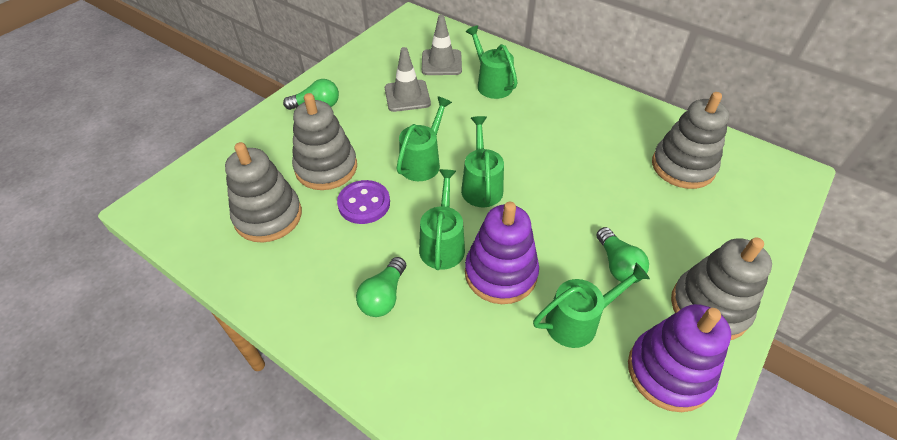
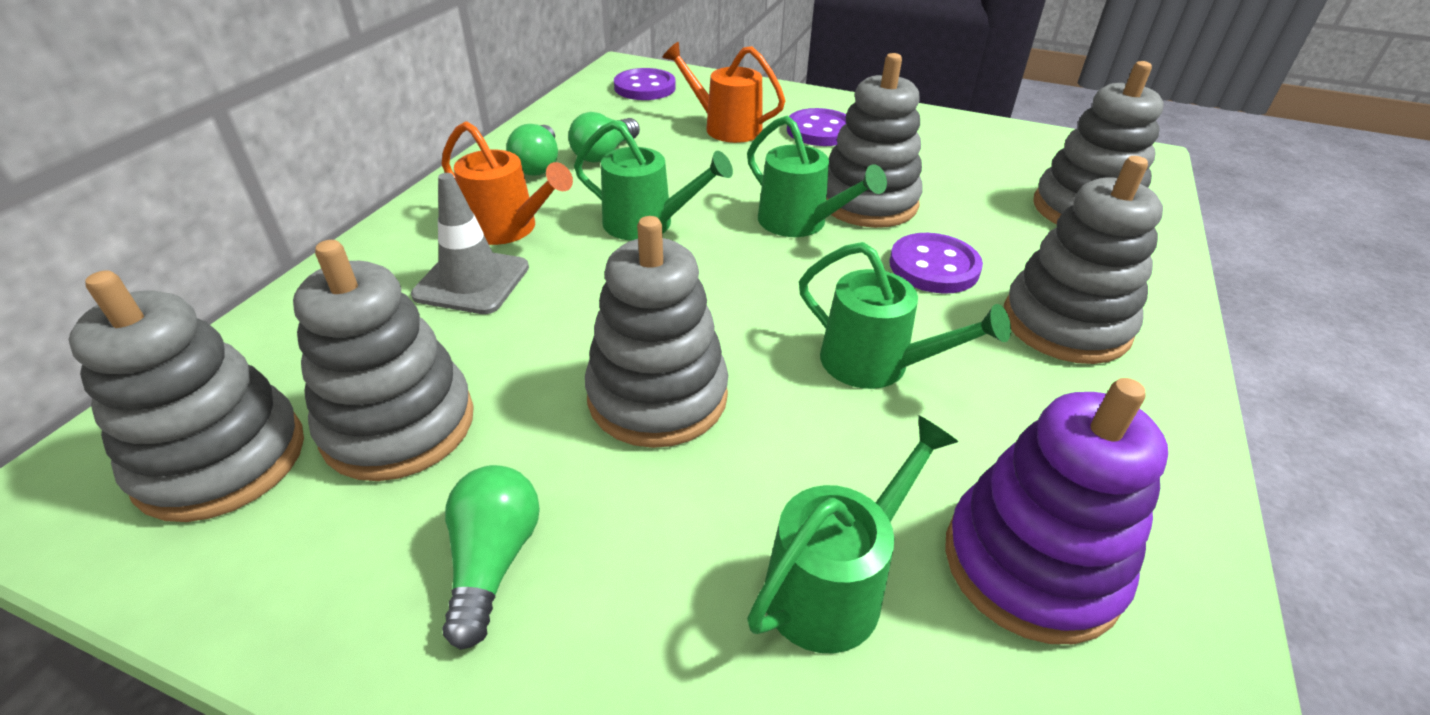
green watering can: 5 -> 4
grey stacking toy: 4 -> 6
grey traffic cone: 2 -> 1
orange watering can: 0 -> 2
purple button: 1 -> 3
purple stacking toy: 2 -> 1

